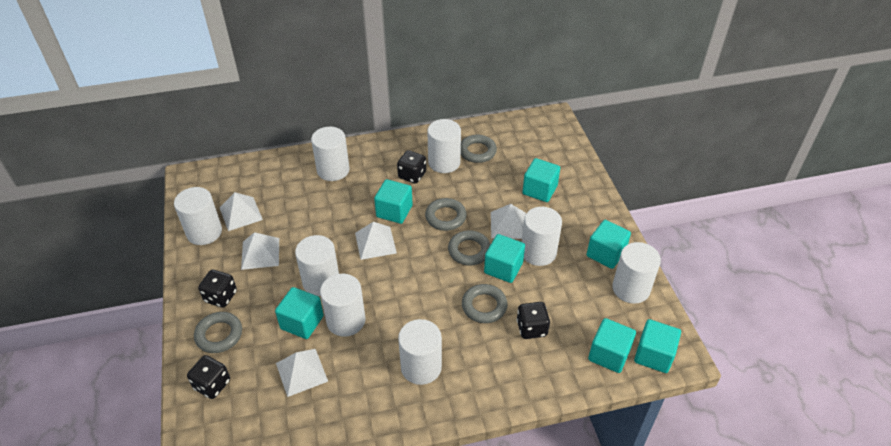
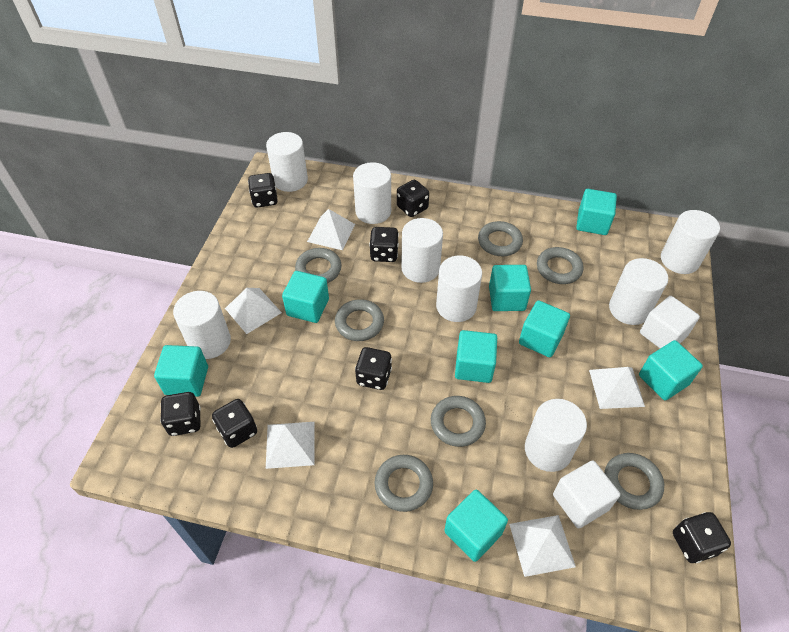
black dice: 4 -> 7
grey ring: 5 -> 7
turquoise cube: 7 -> 8
white cube: 0 -> 2

